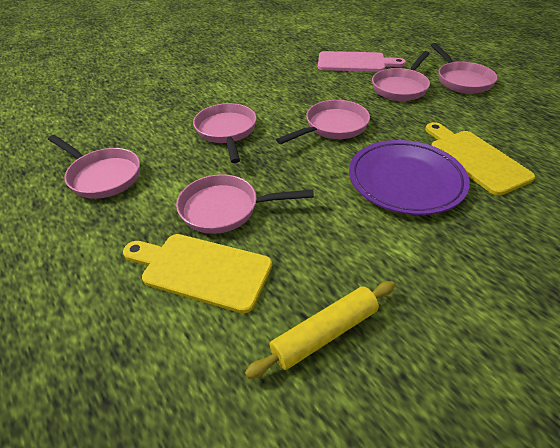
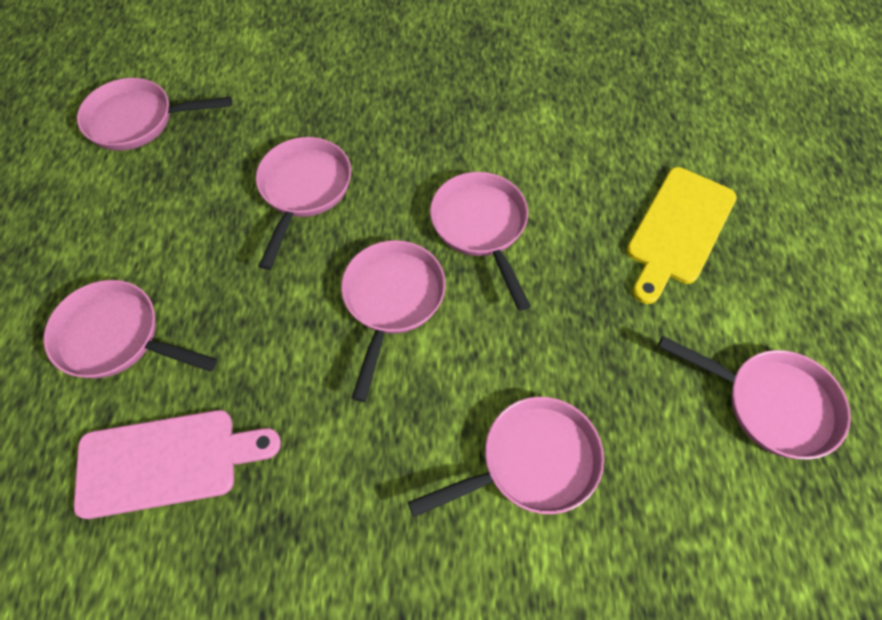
pink pan: 6 -> 7
purple plate: 1 -> 0
yellow cutting board: 2 -> 1
yellow rolling pin: 1 -> 0

